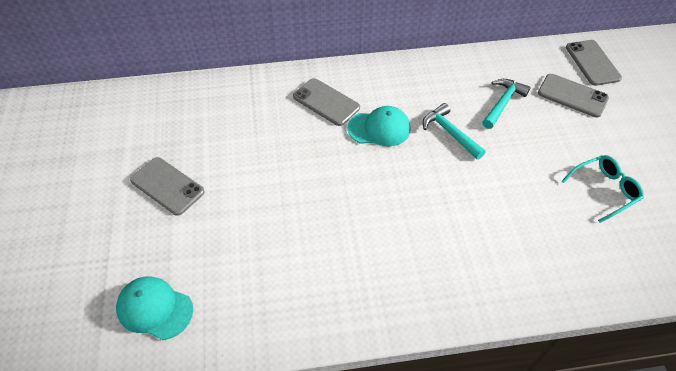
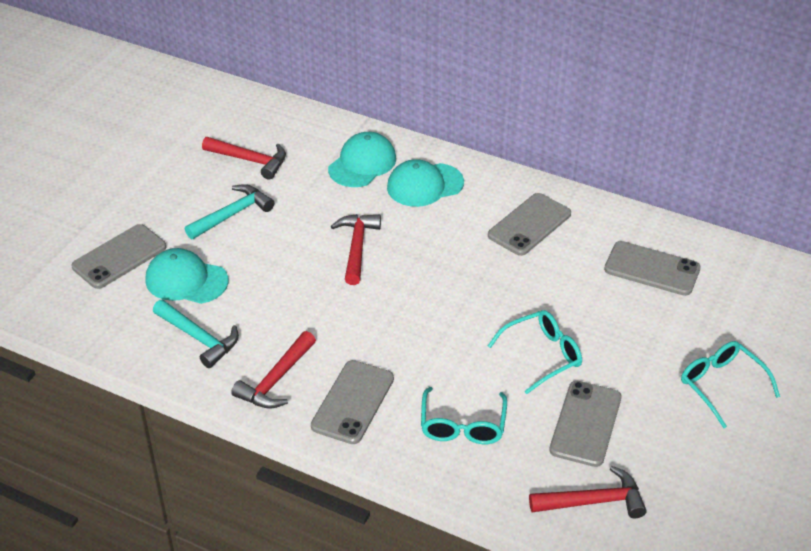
grey phone: 4 -> 5
red hammer: 0 -> 4
turquoise cap: 2 -> 3
turquoise glasses: 1 -> 3

